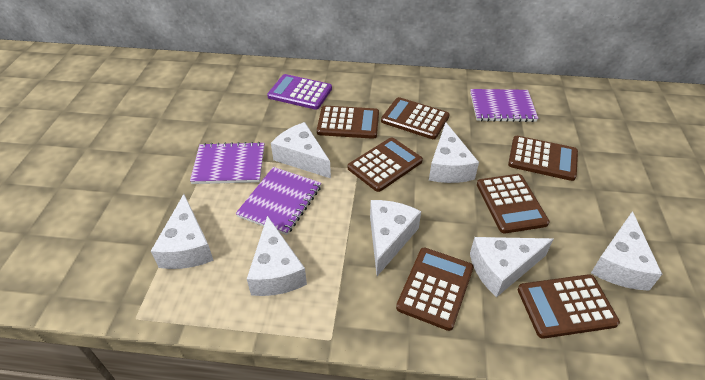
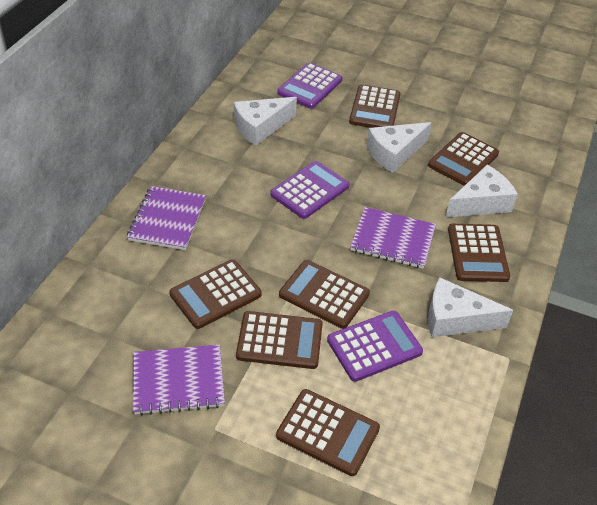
purple calculator: 1 -> 3
white cheese: 7 -> 4

